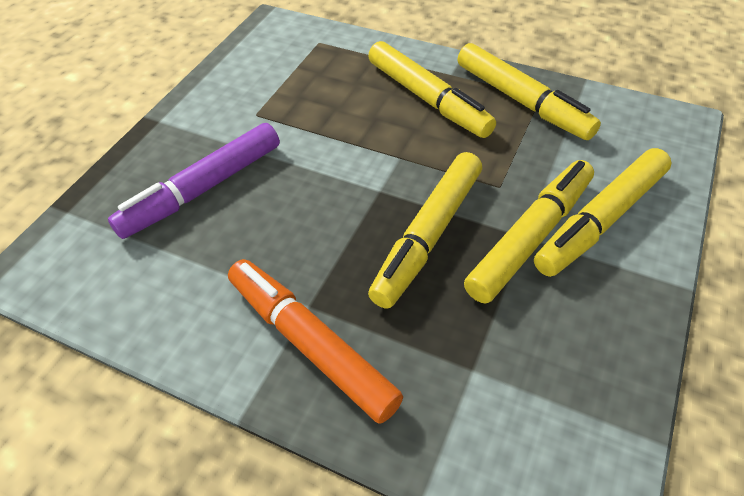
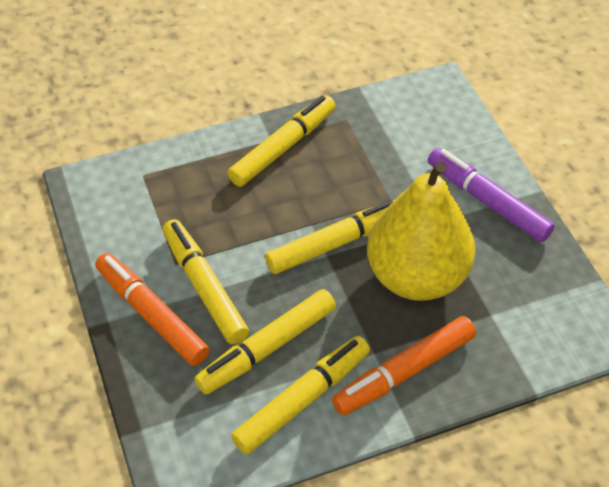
orange marker: 1 -> 2
yellow pear: 0 -> 1

